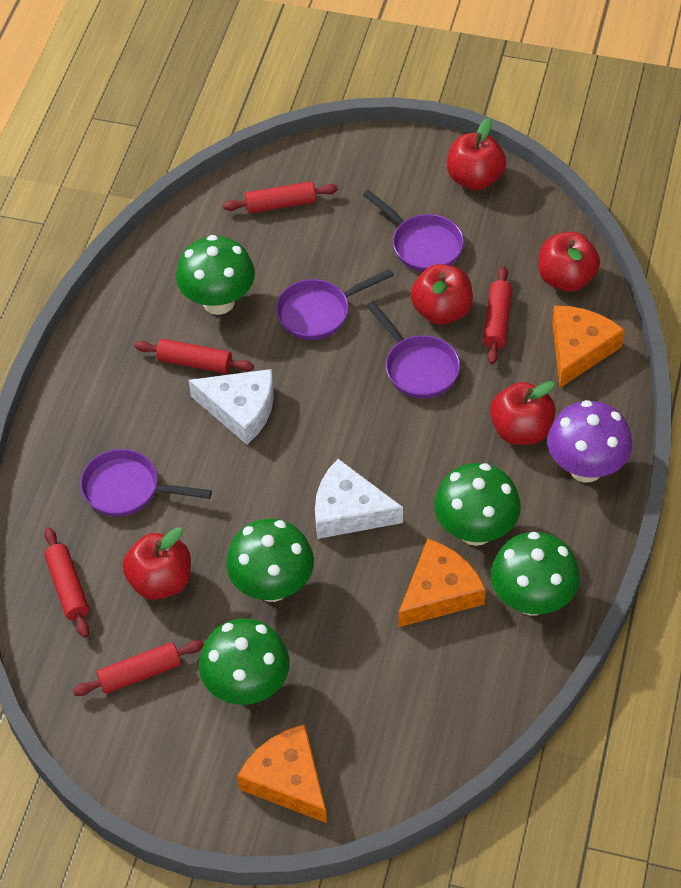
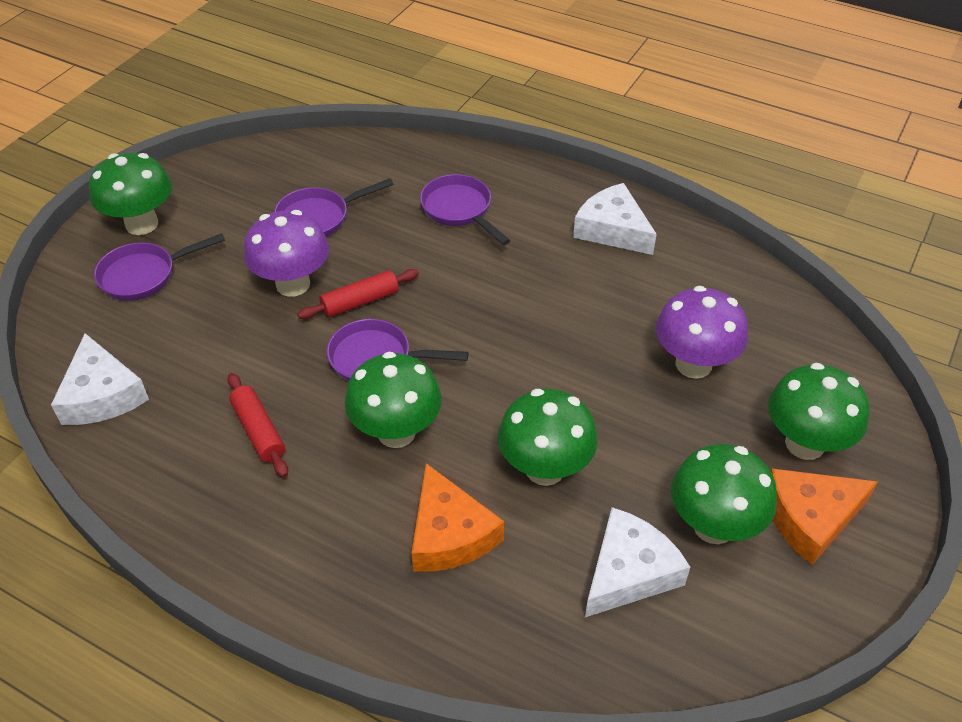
orange cheese: 3 -> 2
purple mushroom: 1 -> 2
red apple: 5 -> 0
red rolling pin: 5 -> 2
white cheese: 2 -> 3

